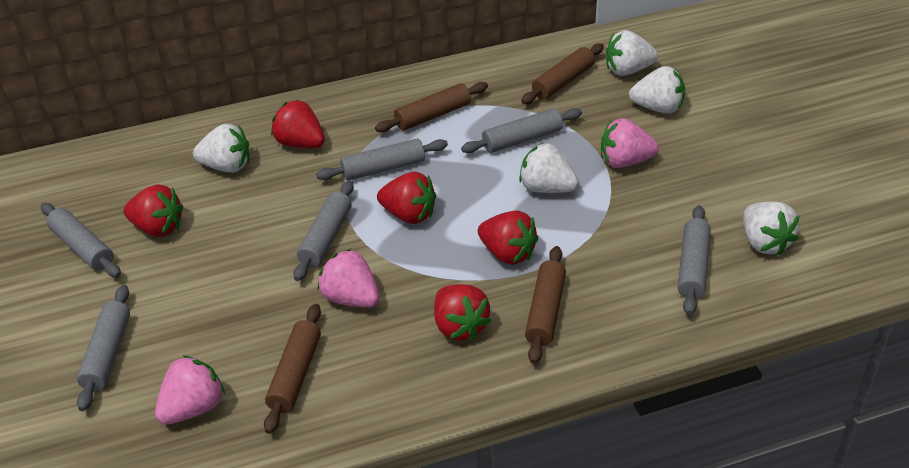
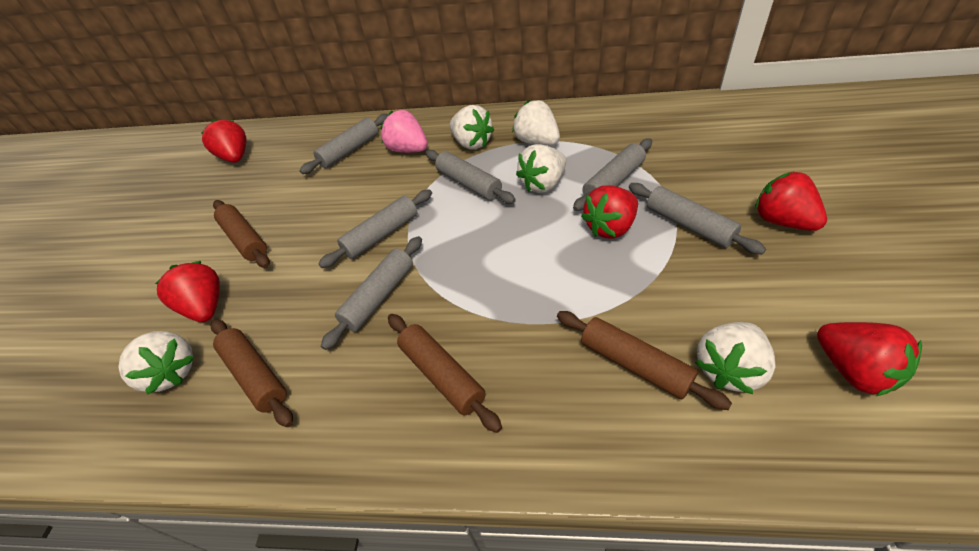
pink strawberry: 3 -> 1

